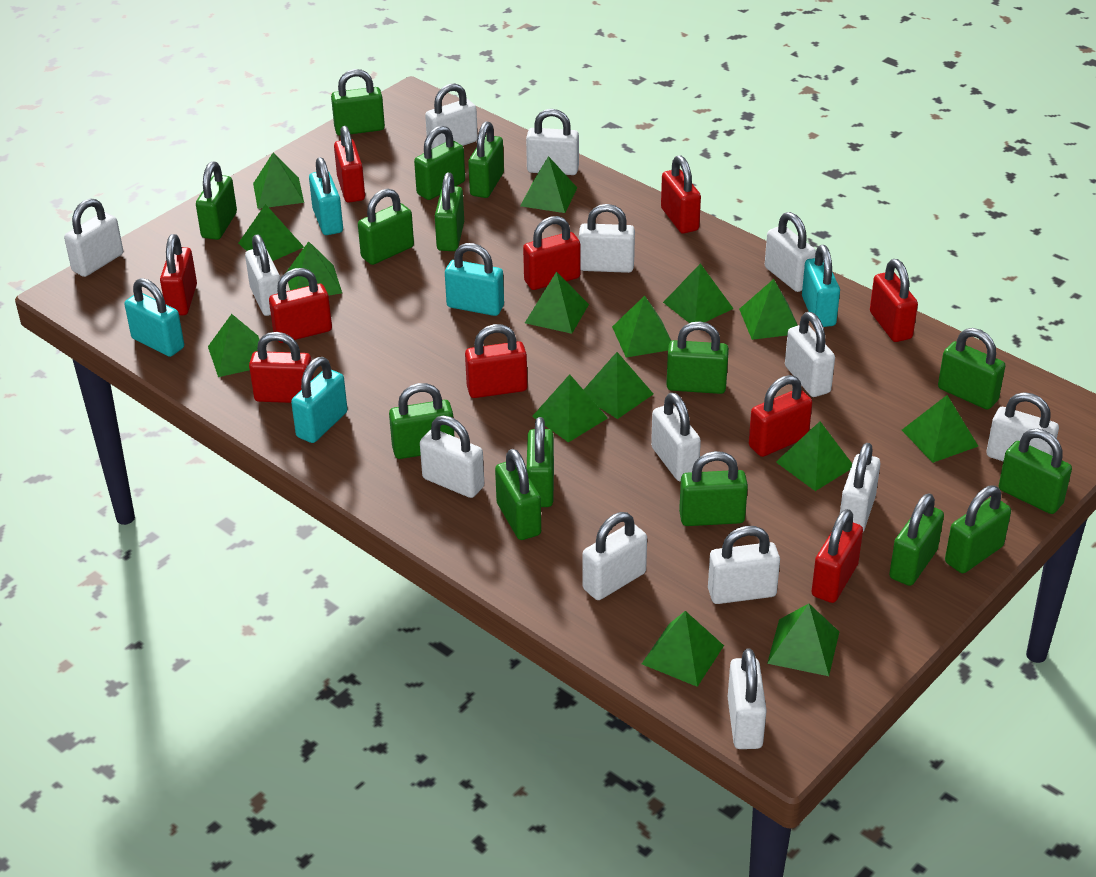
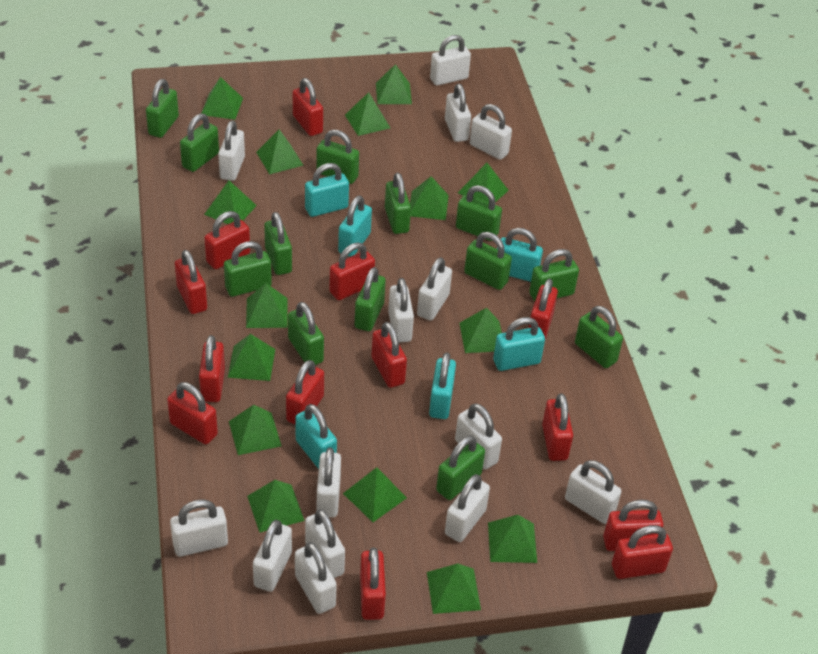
green padlock: 15 -> 13
red padlock: 10 -> 13
turquoise padlock: 5 -> 6

